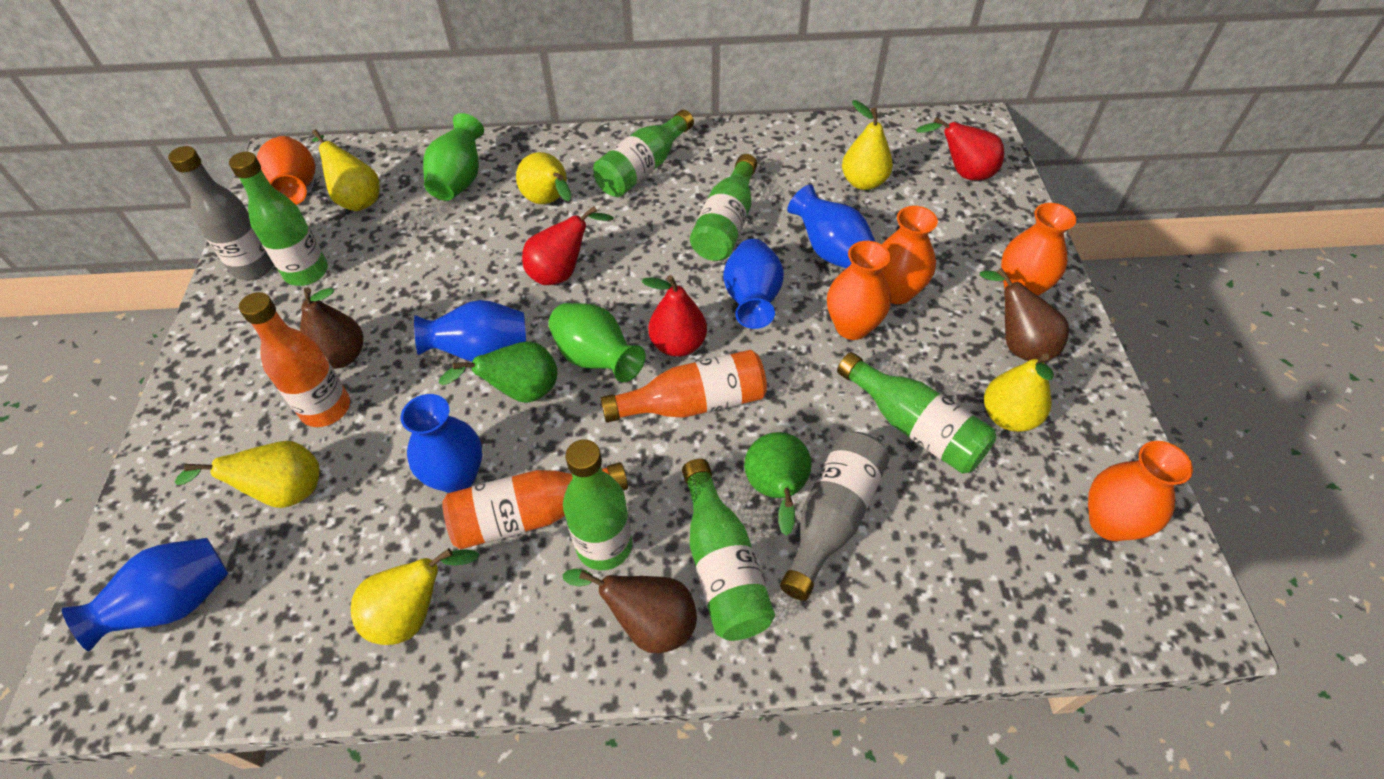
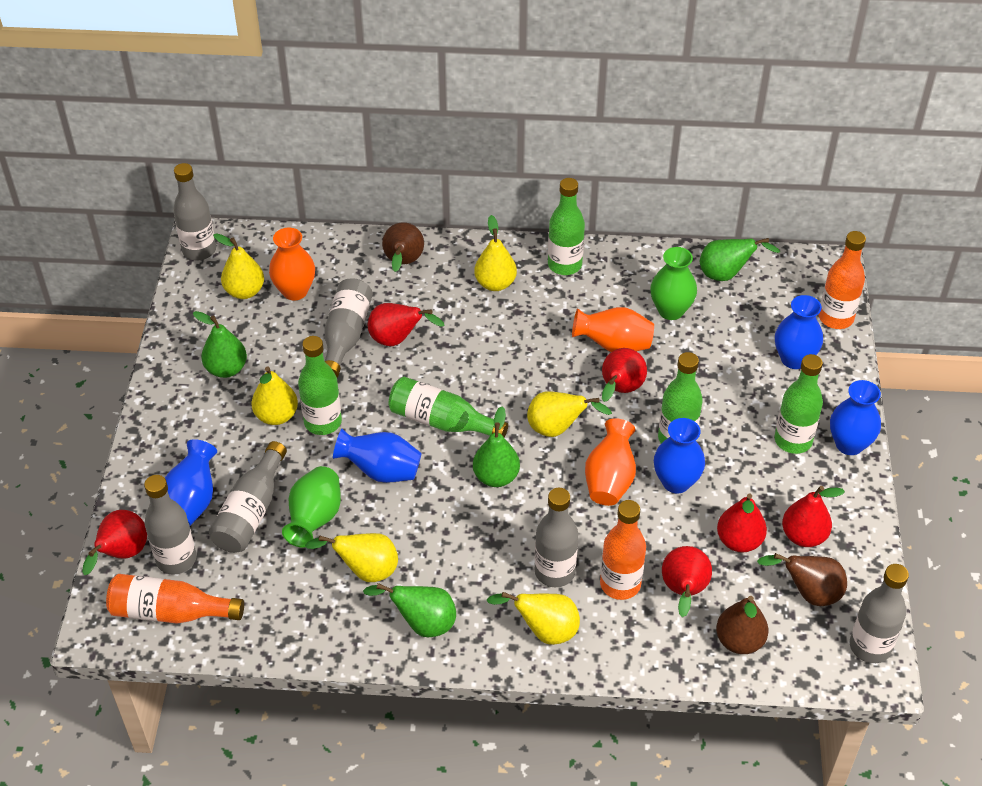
green bottle: 6 -> 5
green pear: 2 -> 4
grey bottle: 2 -> 6
orange vase: 5 -> 3
red pear: 3 -> 6

